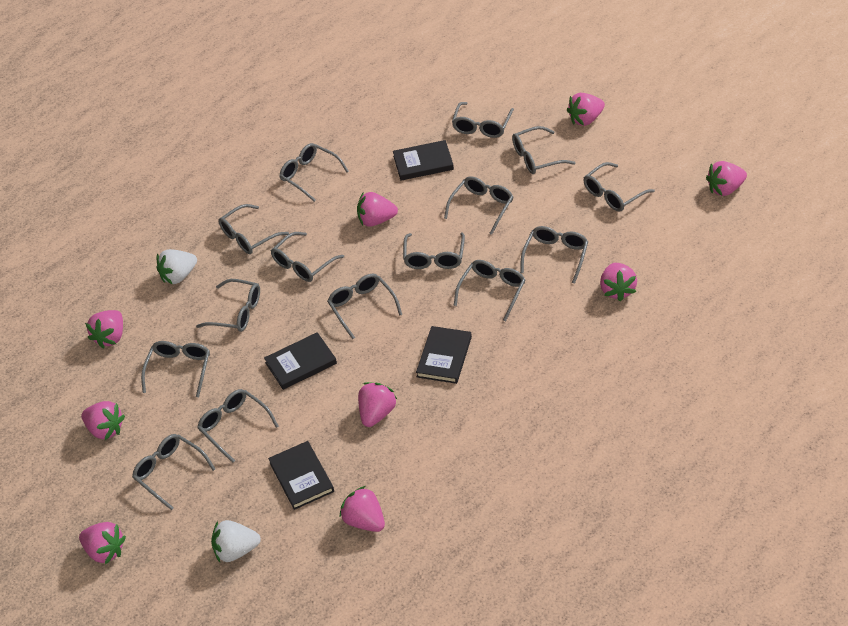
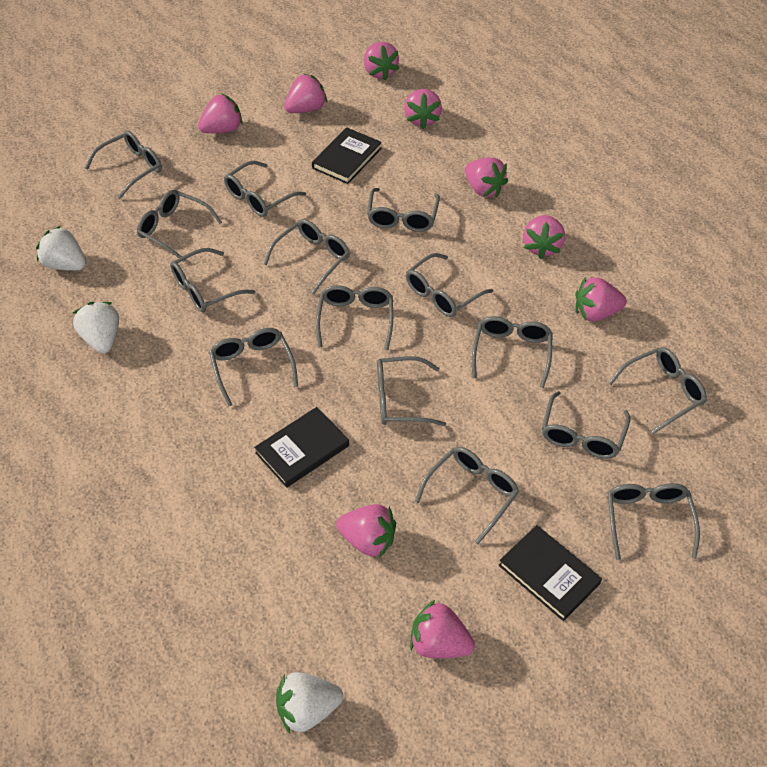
black book: 4 -> 3
white strawberry: 2 -> 3

